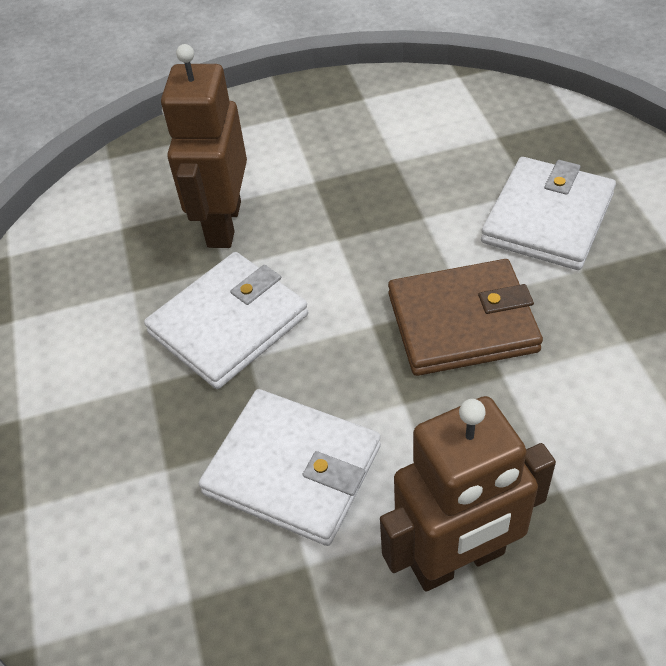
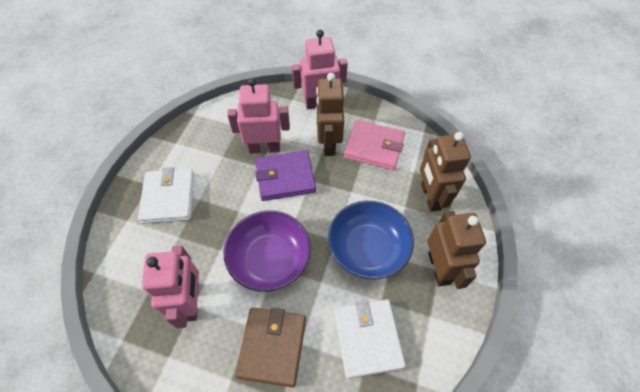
blue bowl: 0 -> 1
brown robot: 2 -> 3
pink robot: 0 -> 3
pink wallet: 0 -> 1
purple bowl: 0 -> 1
purple wallet: 0 -> 1
white wallet: 3 -> 2

